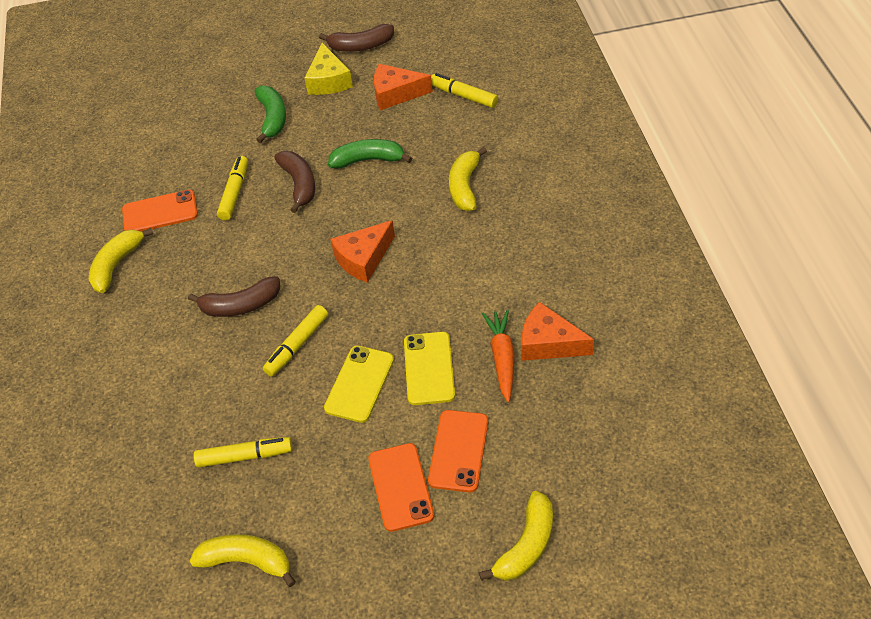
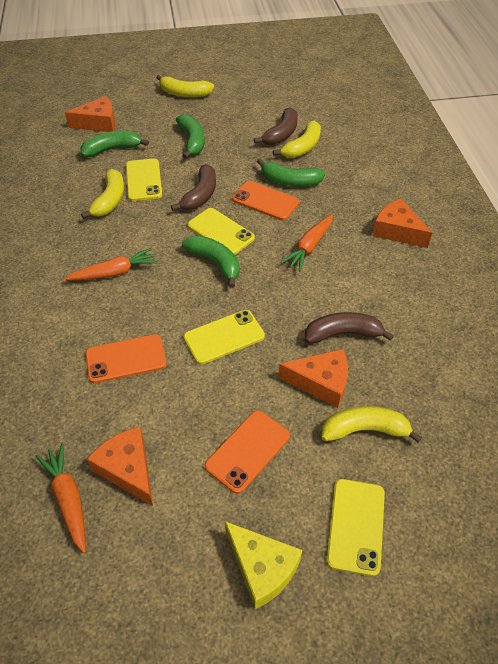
green banana: 2 -> 4
orange carrot: 1 -> 3
orange cheese: 3 -> 4
yellow marker: 4 -> 0
yellow phone: 2 -> 4

